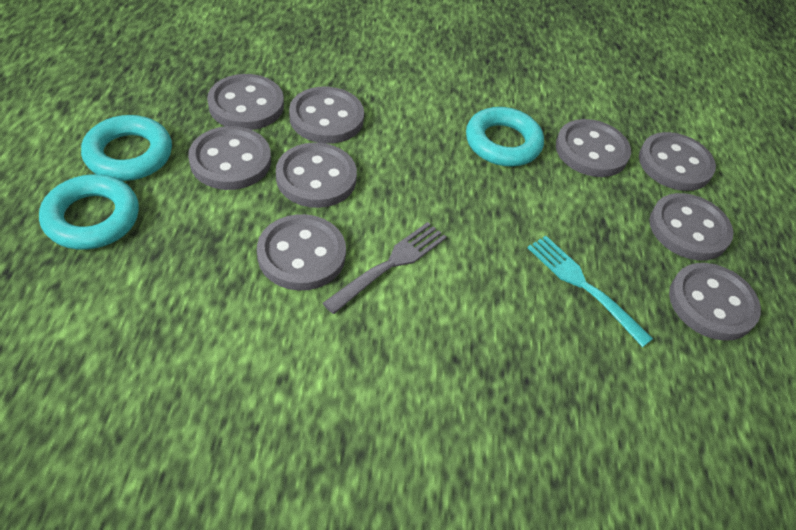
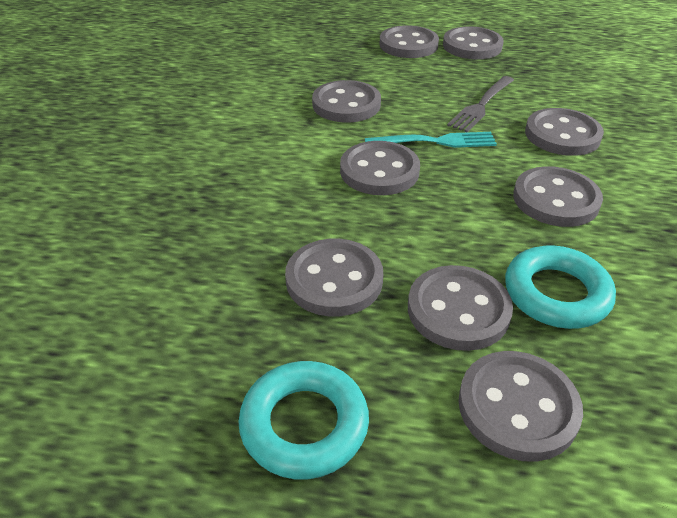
turquoise ring: 3 -> 2

